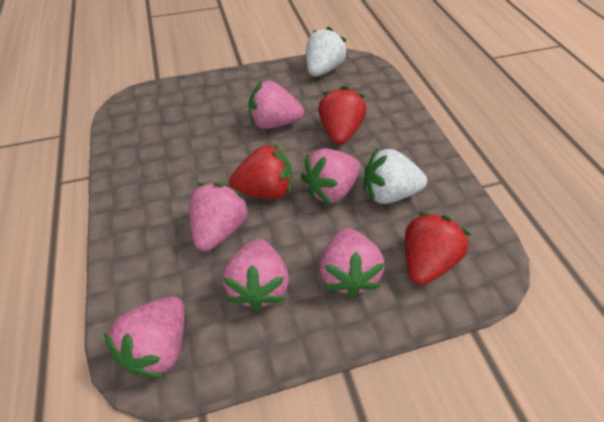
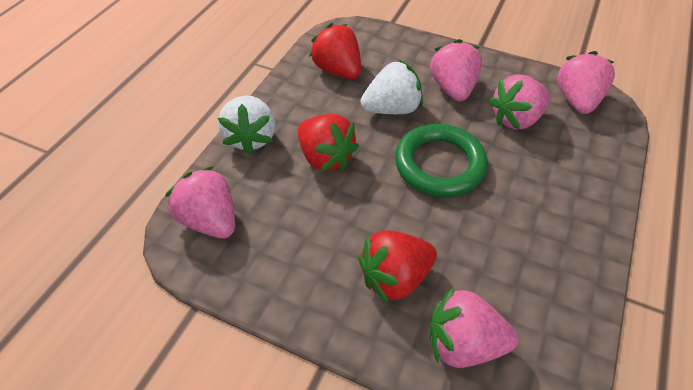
green ring: 0 -> 1
pink strawberry: 6 -> 5

